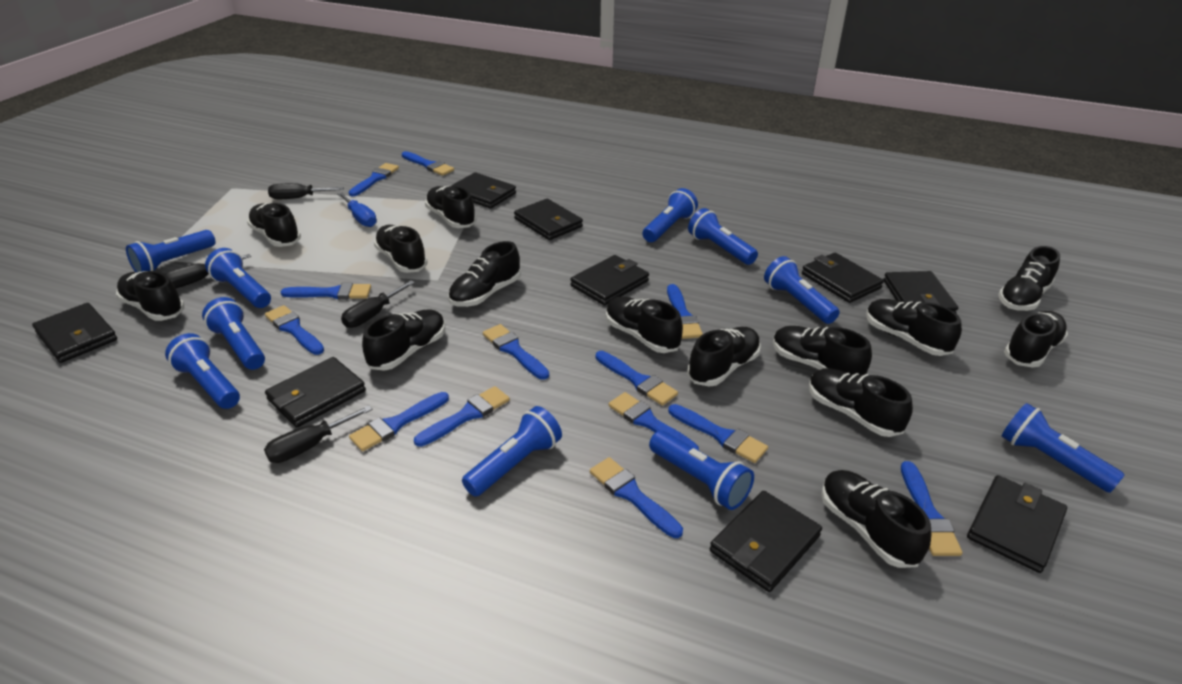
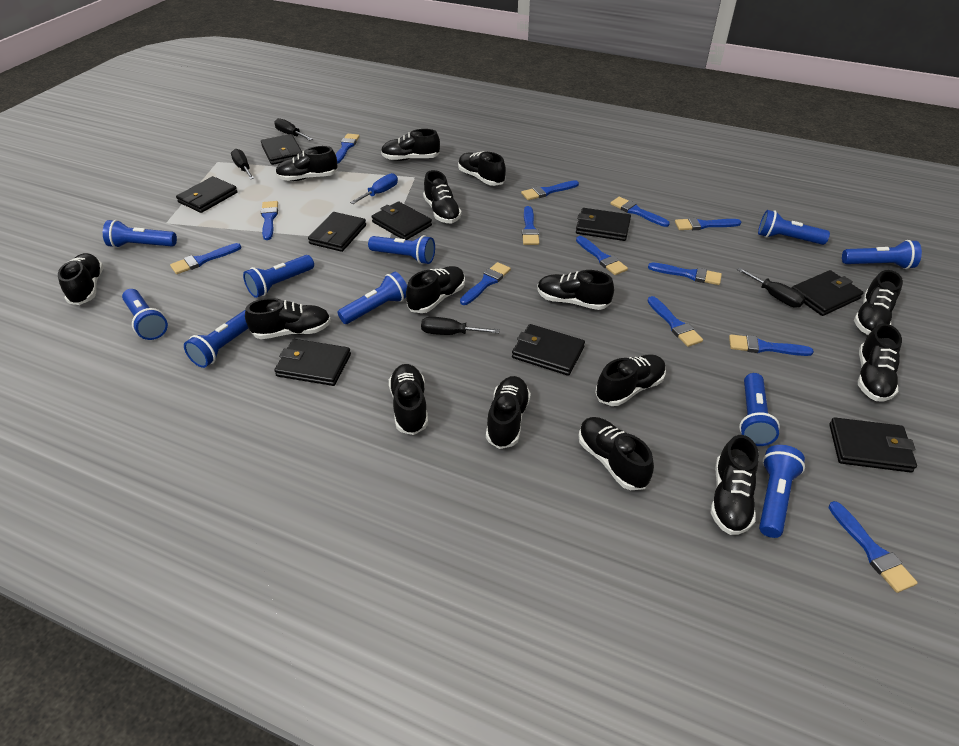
black shoe: 14 -> 15

